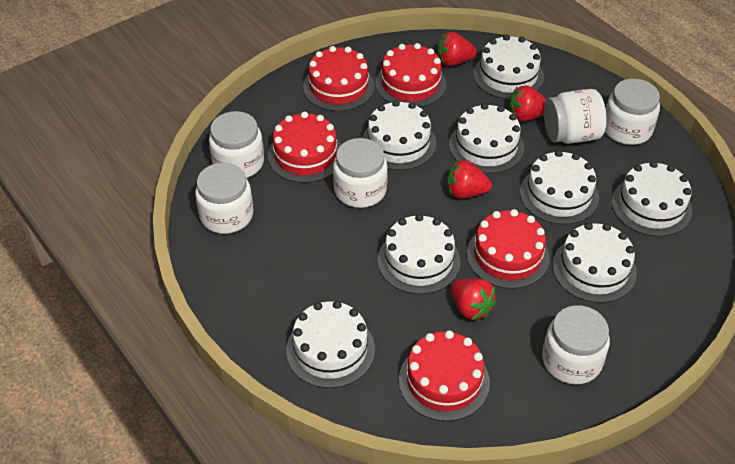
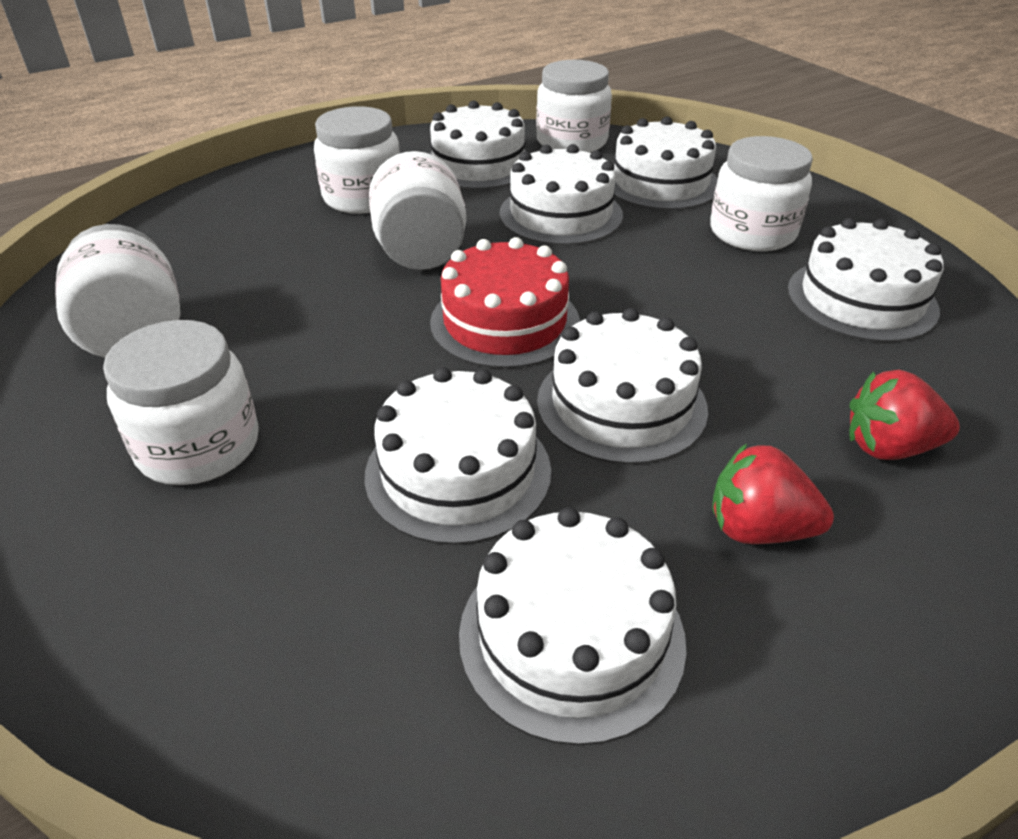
red cake: 5 -> 1
red strawberry: 4 -> 2
white cake: 8 -> 7

